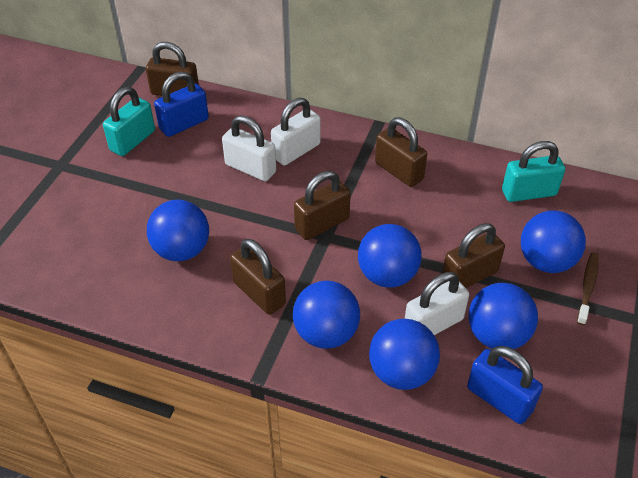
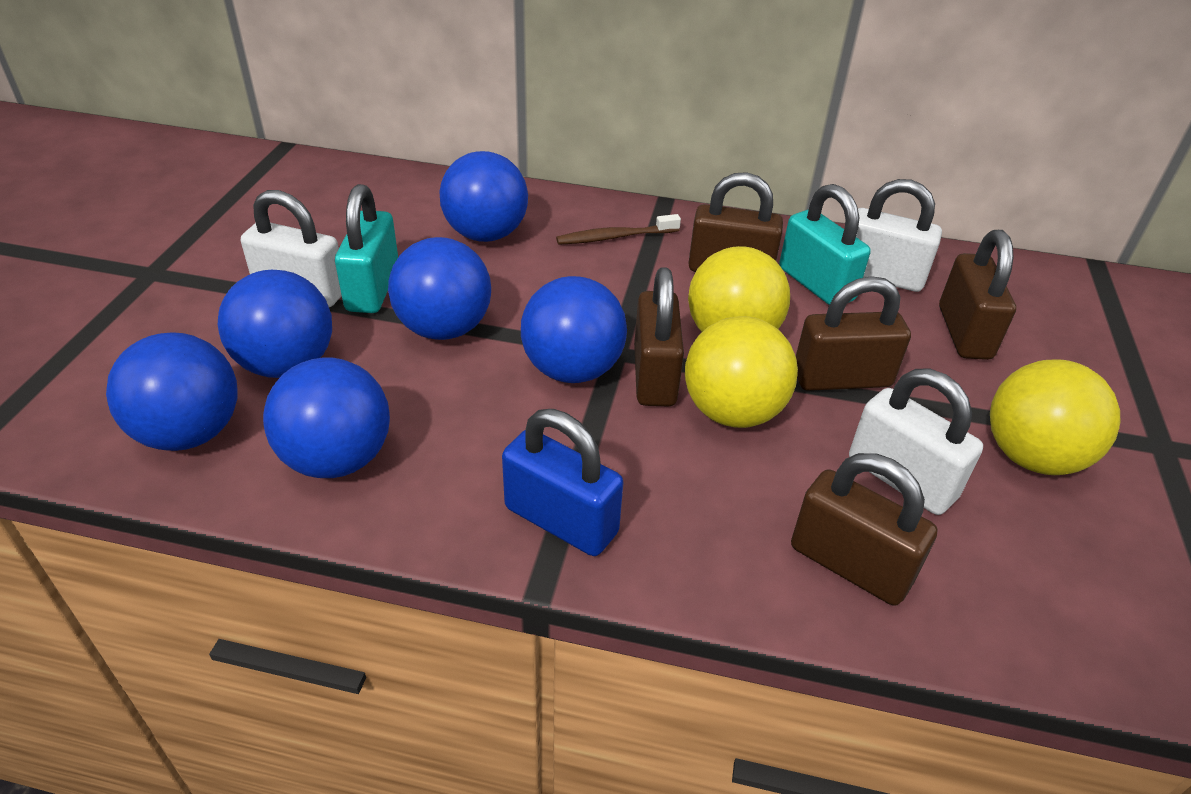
blue padlock: 2 -> 1
yellow ball: 0 -> 3

